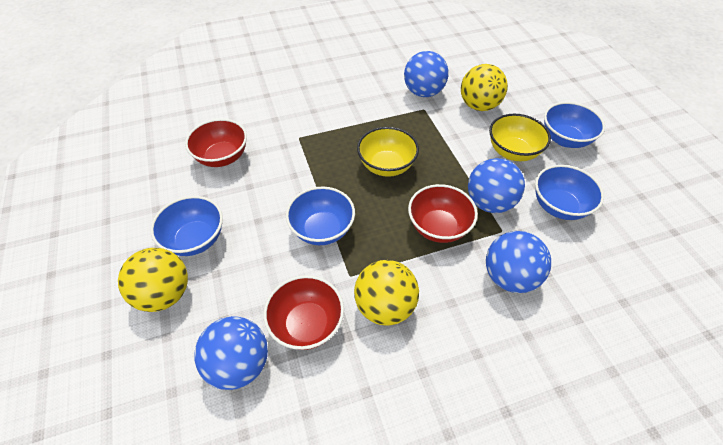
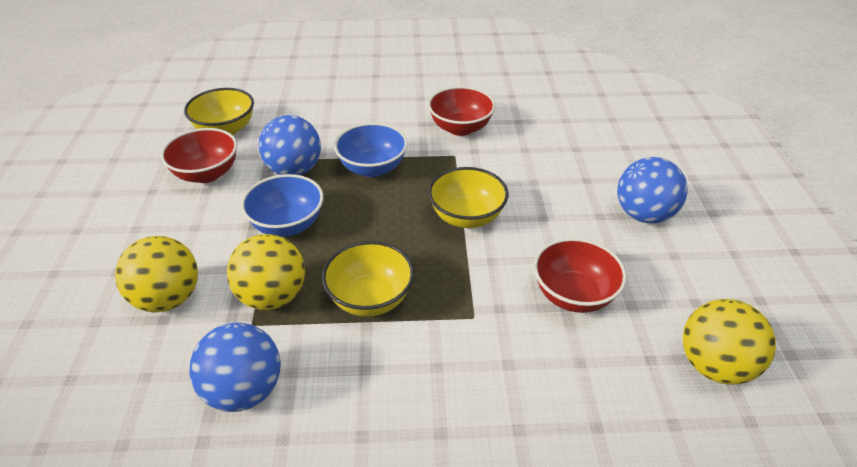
blue ball: 4 -> 3
blue bowl: 4 -> 2
yellow bowl: 2 -> 3

